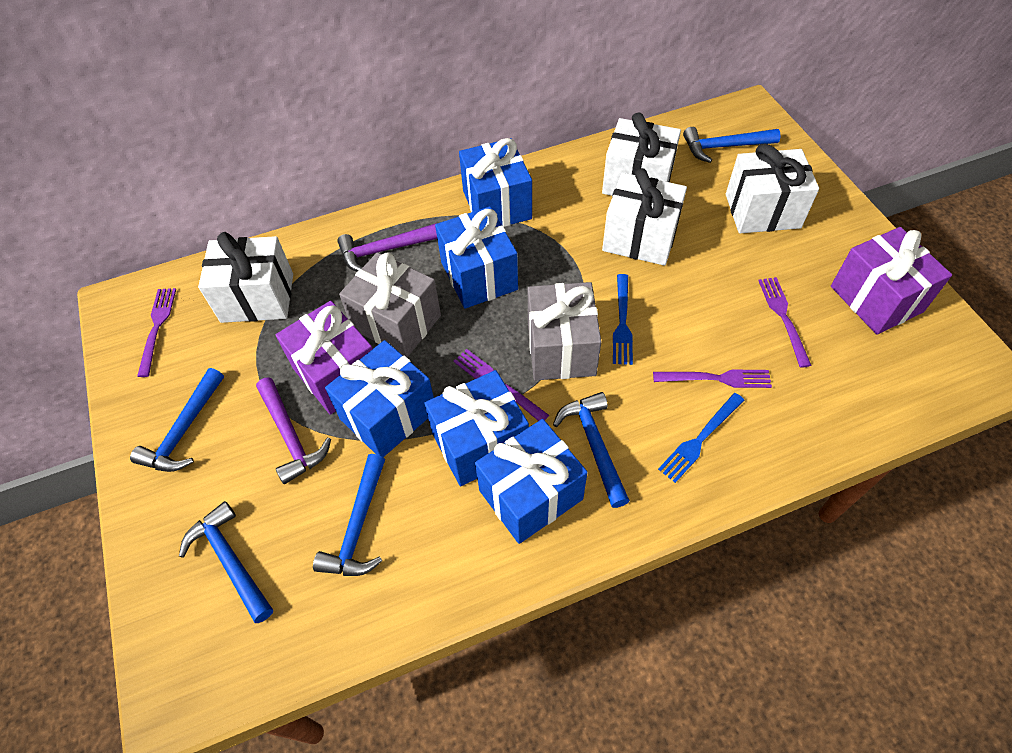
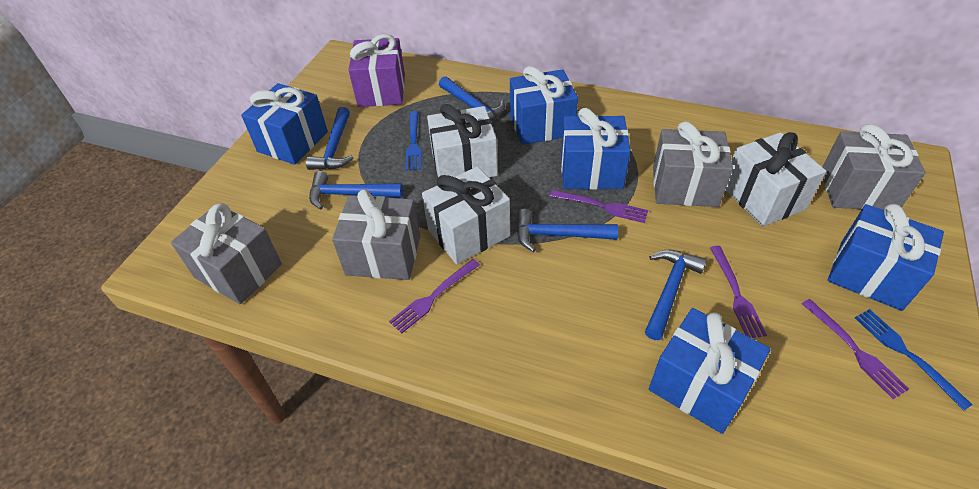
grey gift: 2 -> 4
purple gift: 2 -> 1
purple hammer: 2 -> 0
white gift: 4 -> 3

